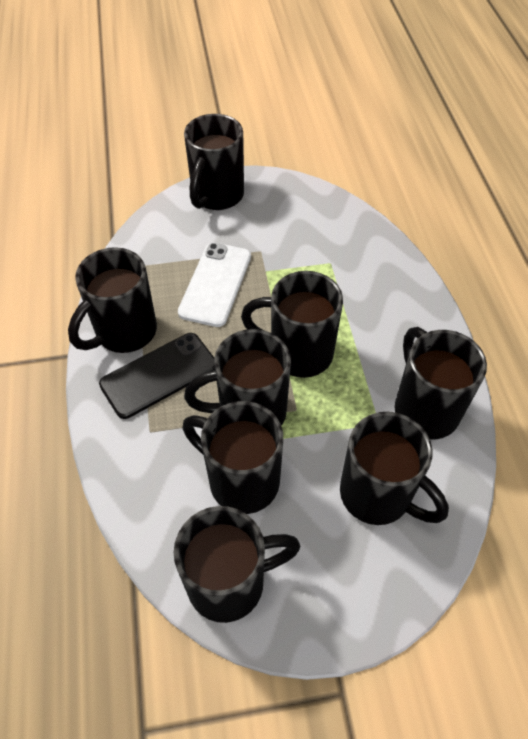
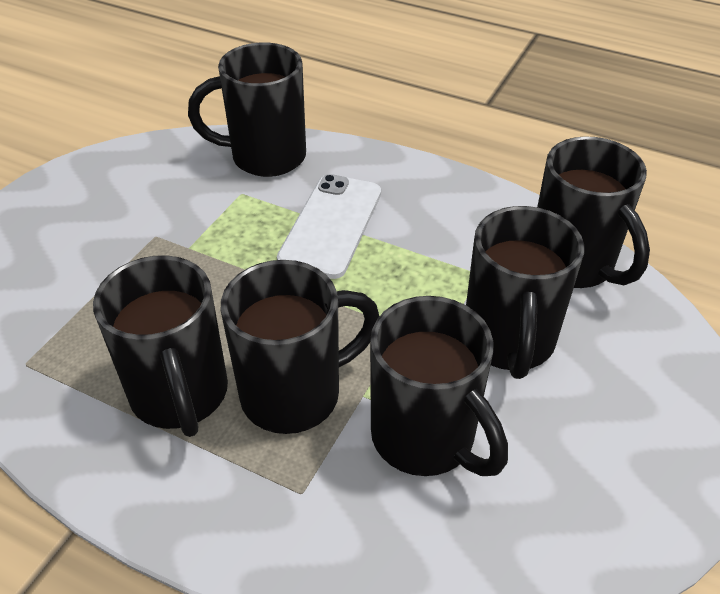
black mug: 8 -> 6
black phone: 1 -> 0

